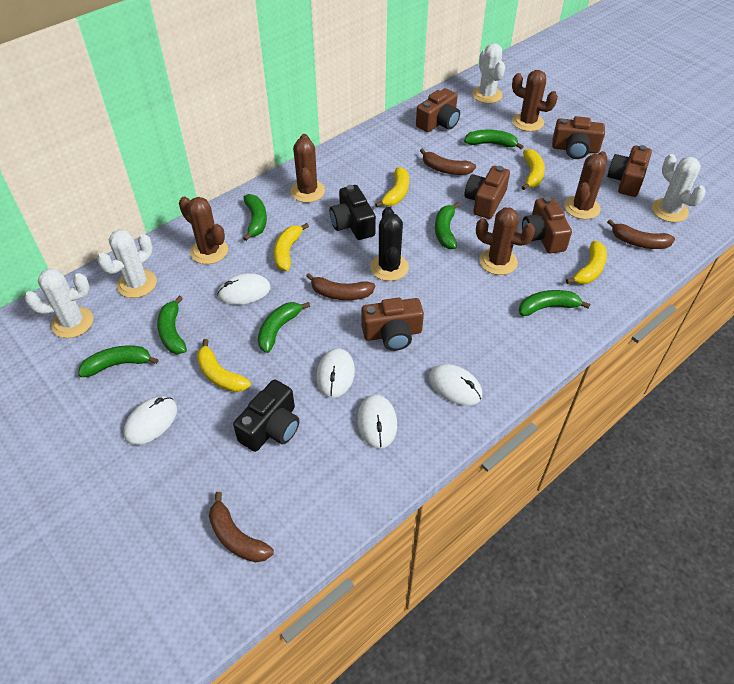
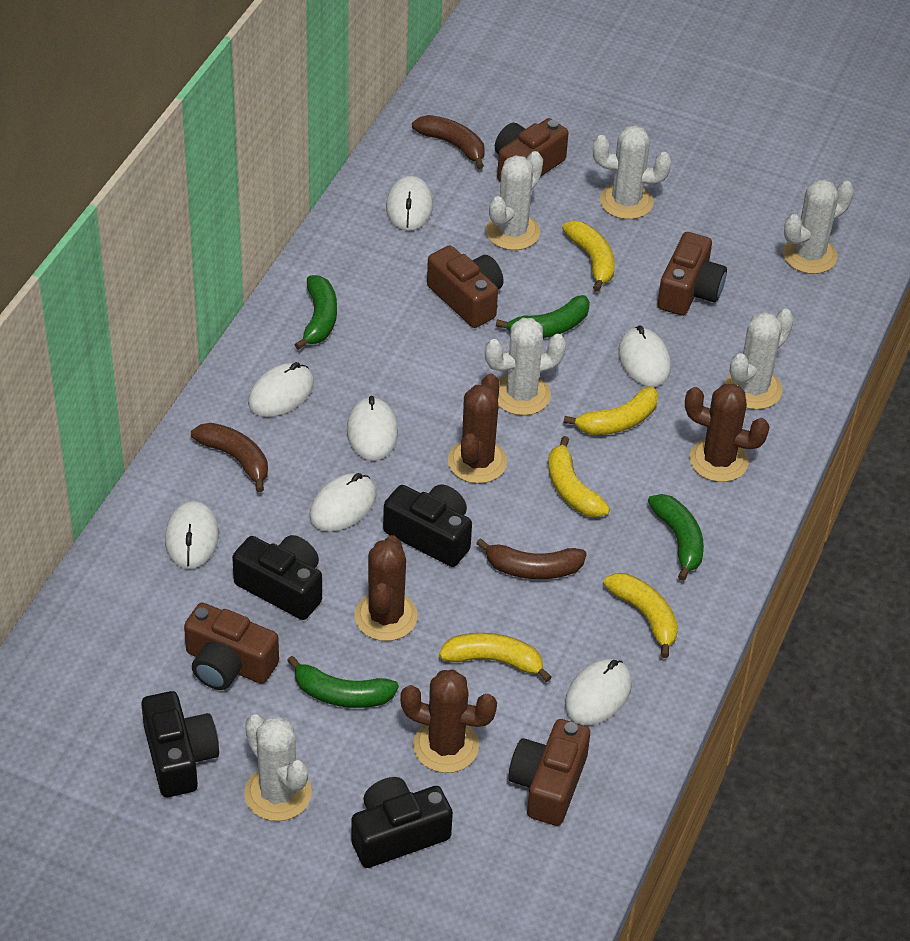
black cactus: 1 -> 0
black camera: 2 -> 4
brown banana: 4 -> 3
brown cactus: 5 -> 4
brown camera: 6 -> 5
green banana: 7 -> 4
white cactus: 4 -> 6
white mouse: 5 -> 7

